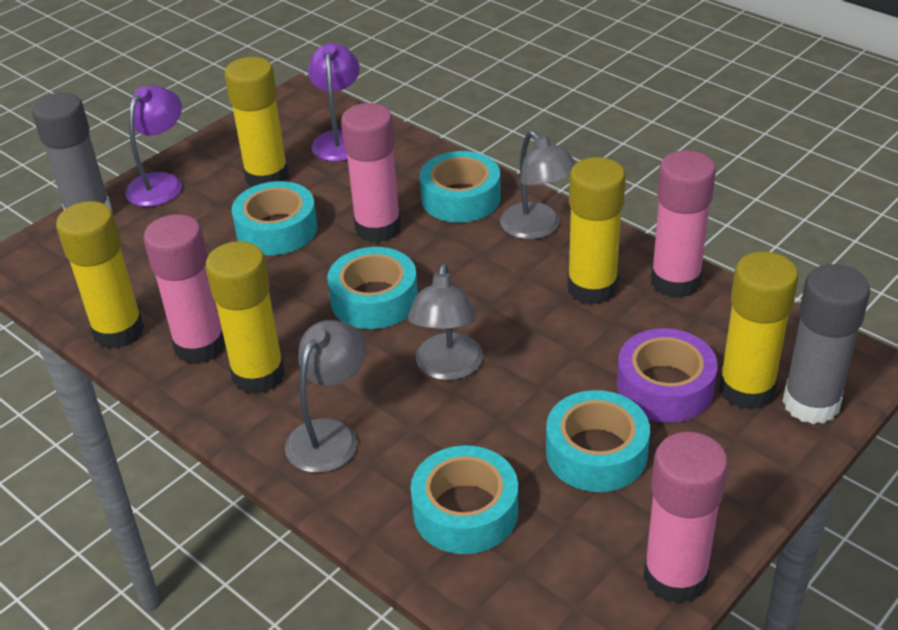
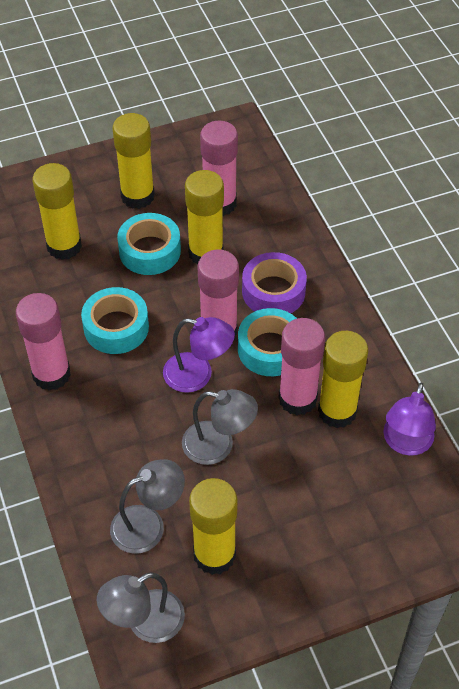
grey glue stick: 2 -> 0
turquoise tape: 5 -> 3

